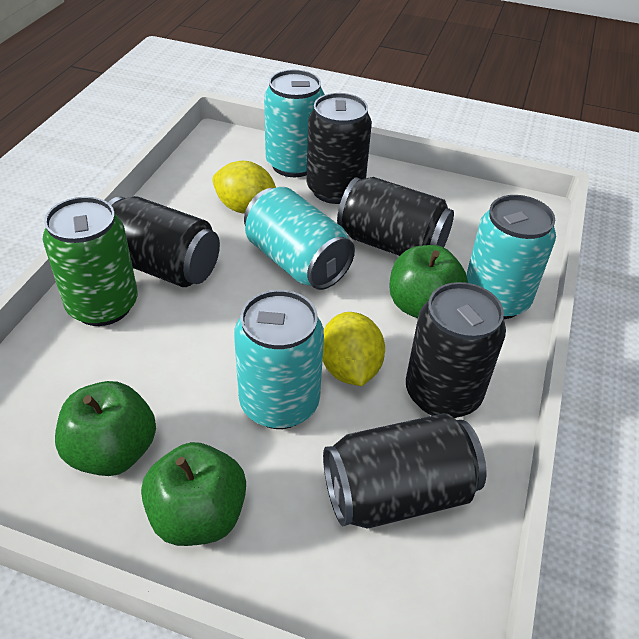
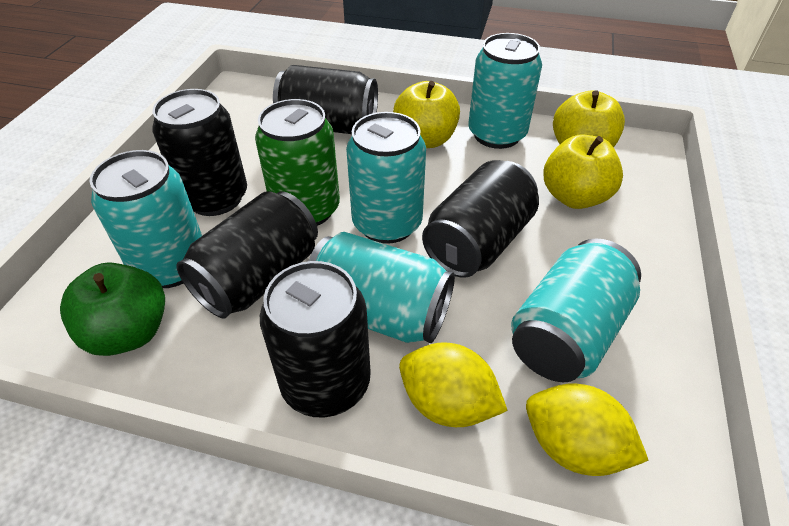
green apple: 3 -> 1
turquoise can: 4 -> 5
yellow apple: 0 -> 3

